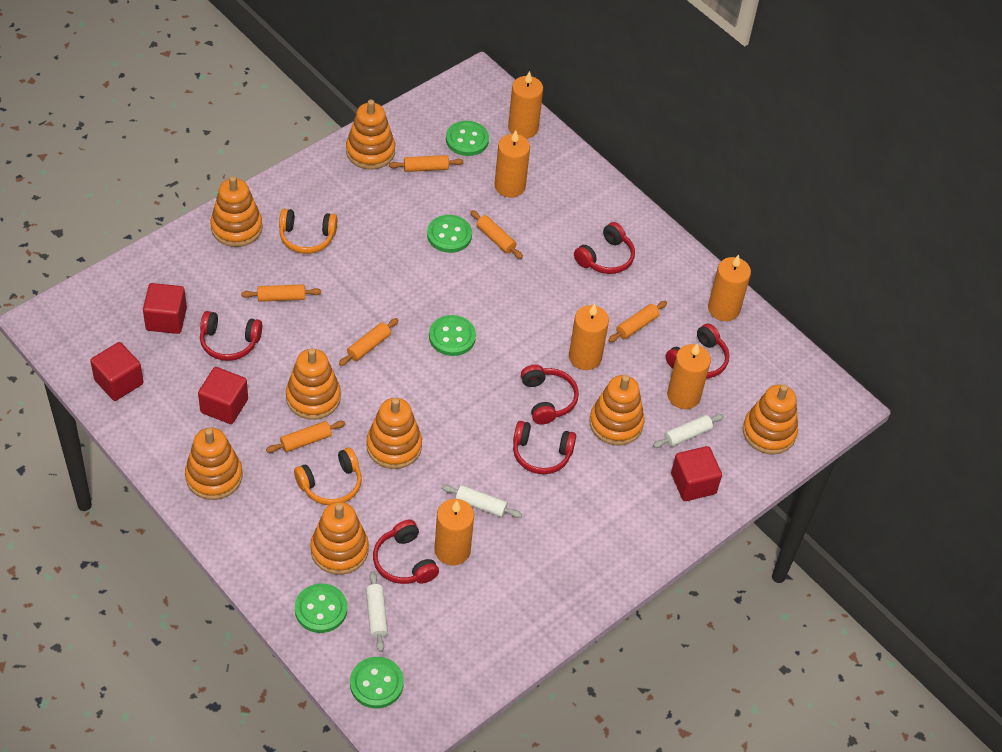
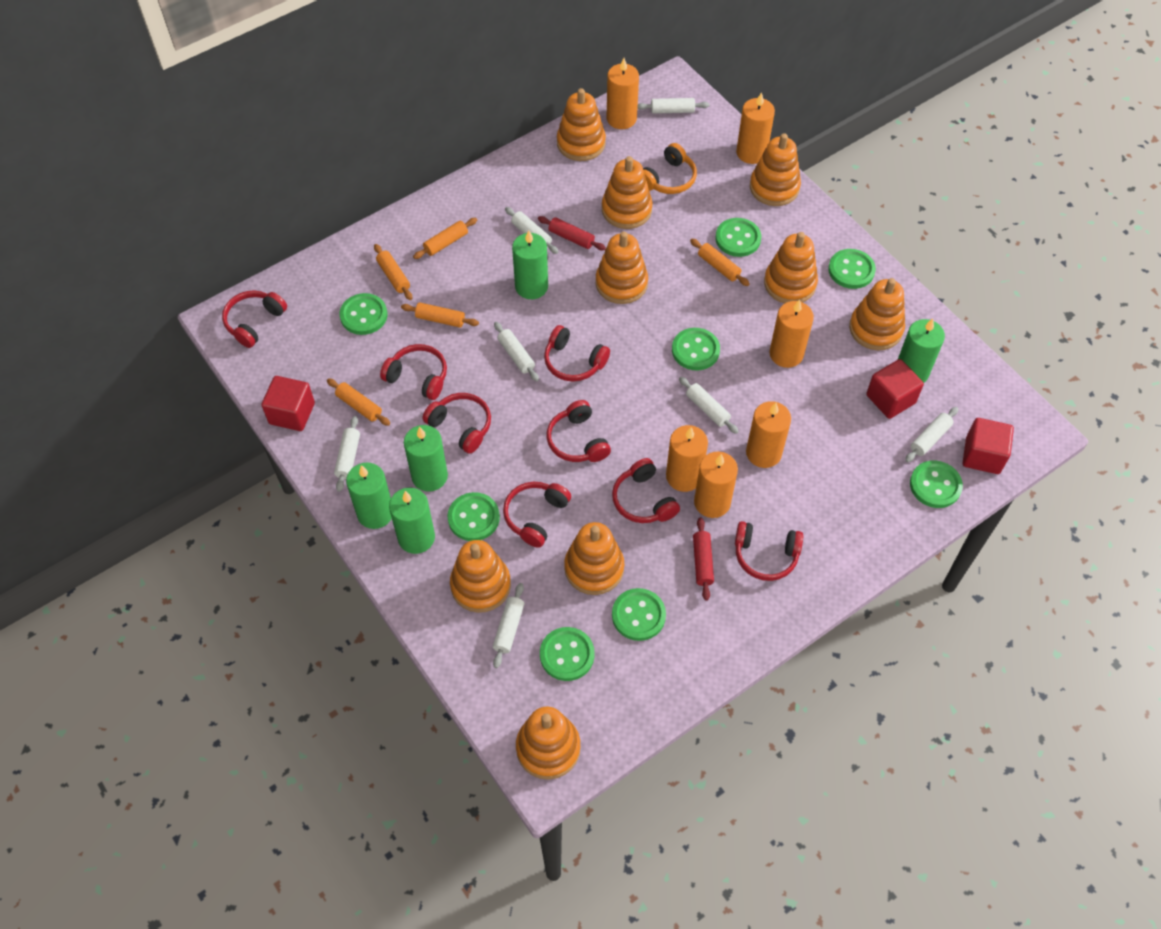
green button: 5 -> 8
green candle: 0 -> 5
orange headphones: 2 -> 1
orange rolling pin: 6 -> 5
orange stacking toy: 8 -> 9
red cube: 4 -> 3
red headphones: 6 -> 8
red rolling pin: 0 -> 2
white rolling pin: 3 -> 7

